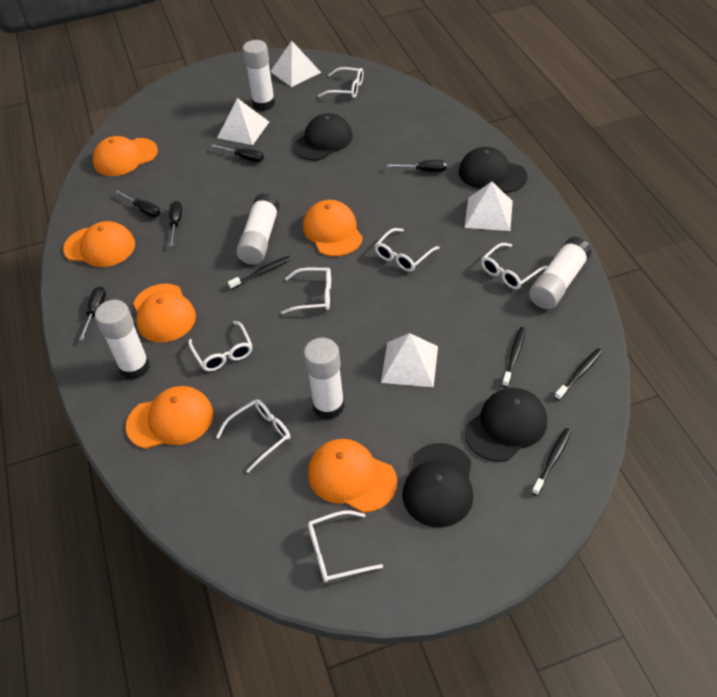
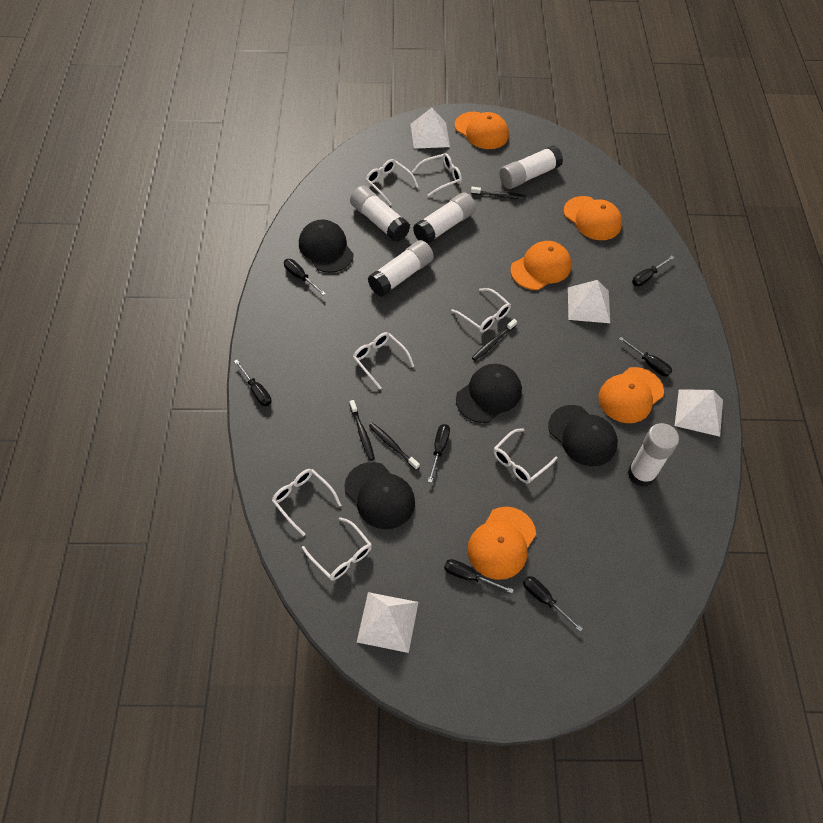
black screwdriver: 5 -> 7
orange cap: 6 -> 5

